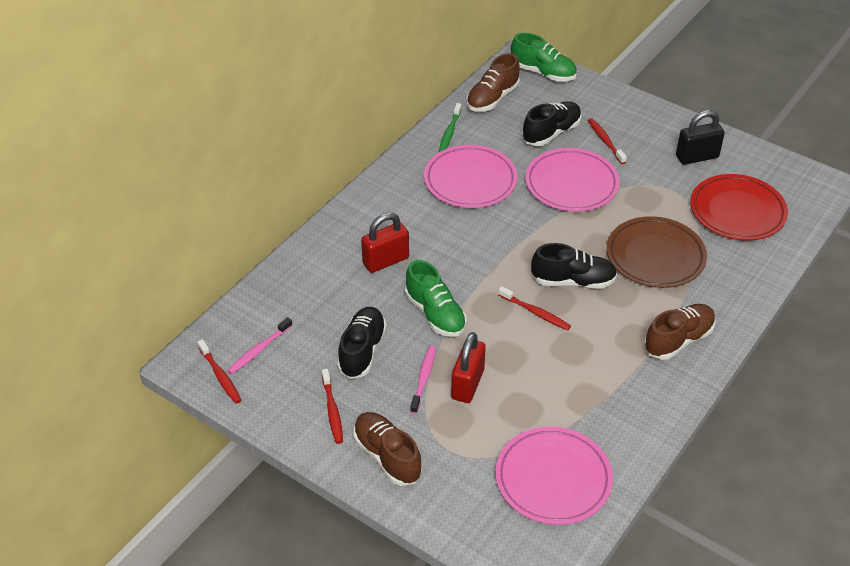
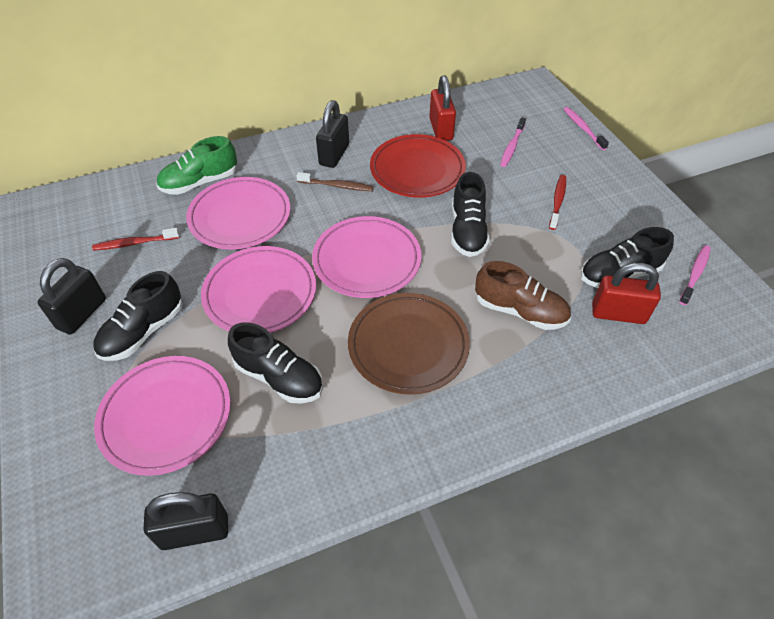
black padlock: 1 -> 3
black shoe: 3 -> 4
brown shoe: 3 -> 1
brown toothbrush: 0 -> 1
green shoe: 2 -> 1
green toothbrush: 1 -> 0
pink plate: 3 -> 4
pink toothbrush: 2 -> 3
red toothbrush: 4 -> 2

